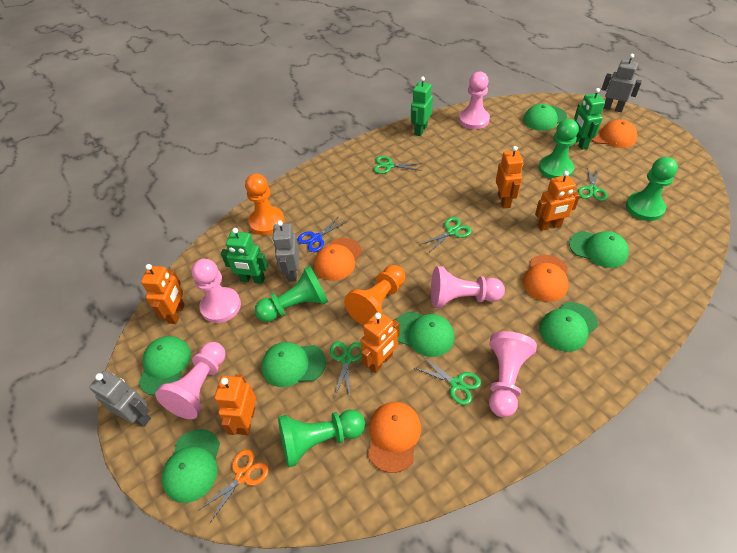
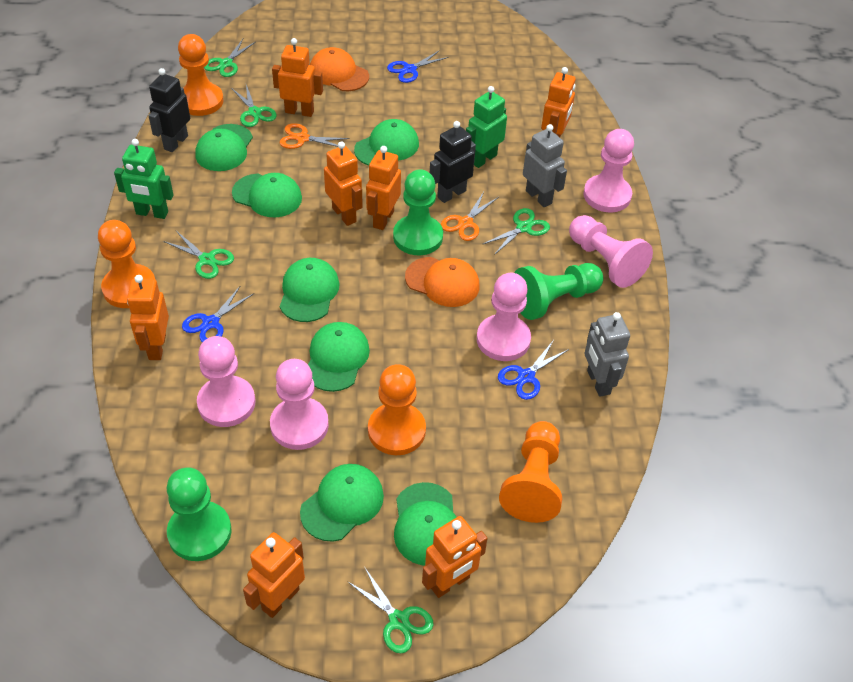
black robot: 0 -> 2
blue scissors: 1 -> 3
green pawn: 4 -> 3
green robot: 3 -> 2
grey robot: 3 -> 2
orange cap: 4 -> 2
orange pawn: 2 -> 4
orange robot: 5 -> 7
orange scissors: 1 -> 2

